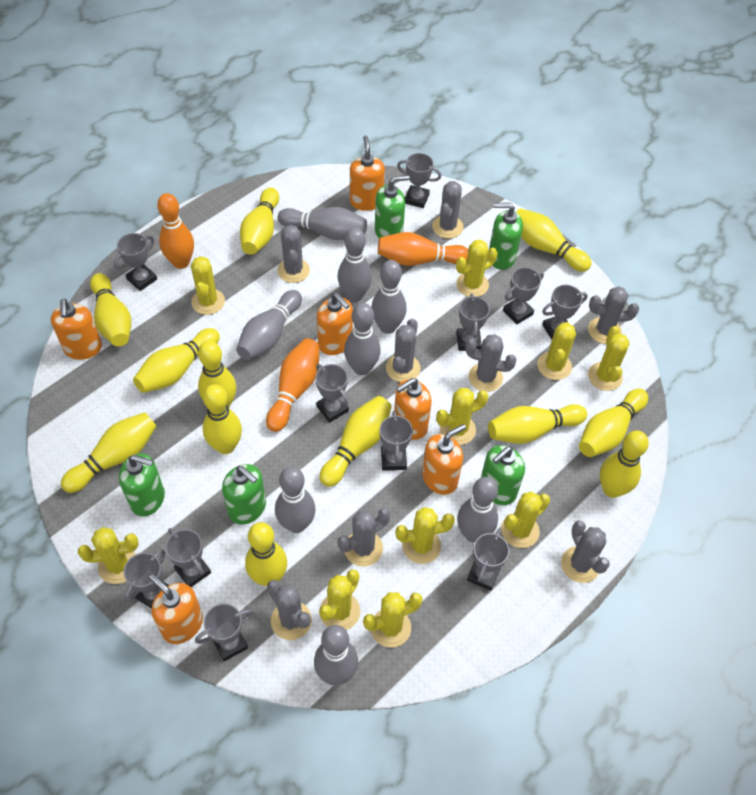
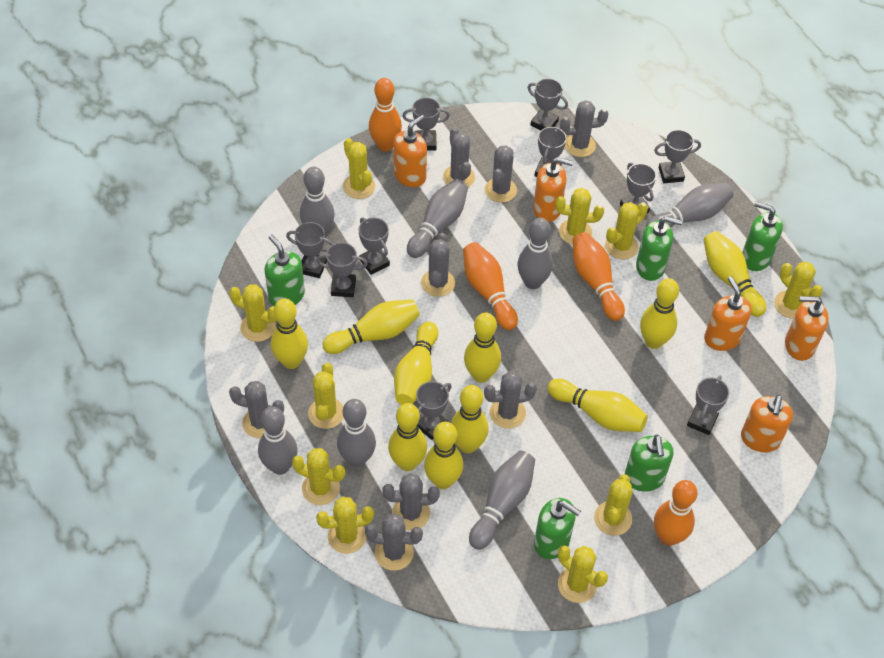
grey bowling pin: 8 -> 7
grey trophy: 11 -> 10
orange bowling pin: 3 -> 4
orange soap dispenser: 6 -> 5
yellow bowling pin: 12 -> 10

